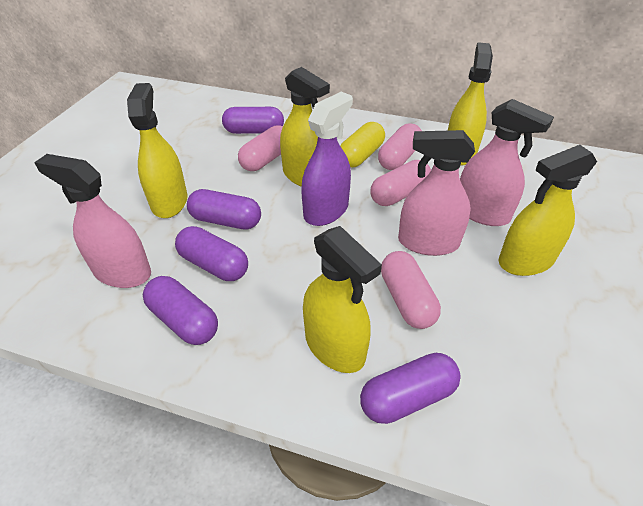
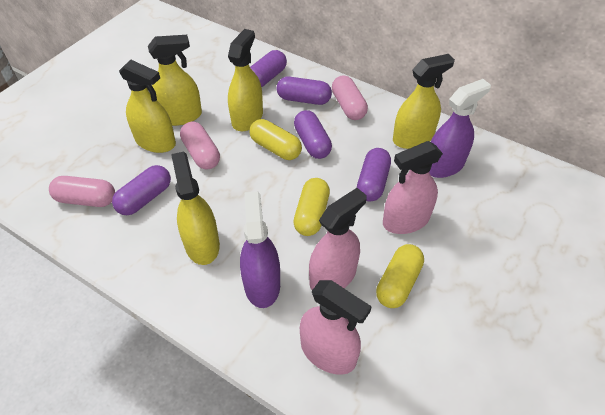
pink capsule: 4 -> 3
purple spray bottle: 1 -> 2
yellow capsule: 1 -> 3

